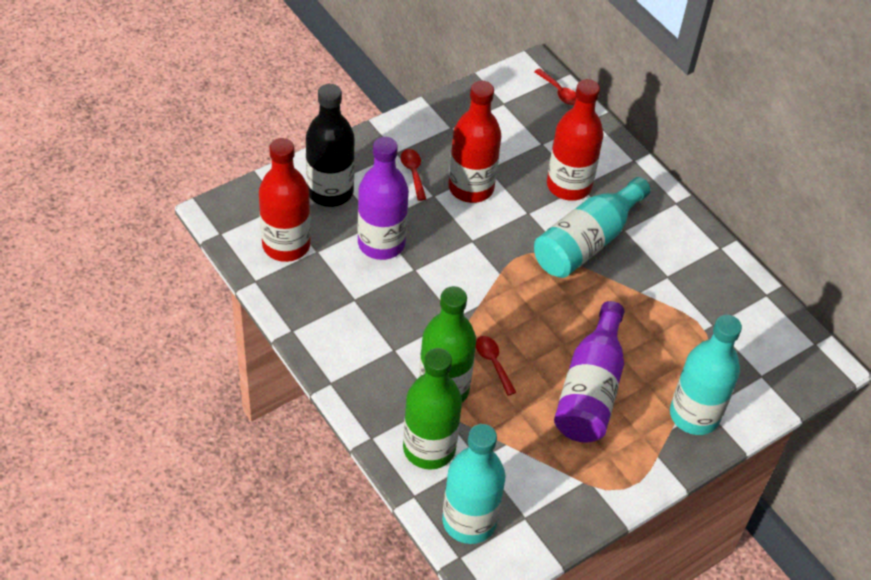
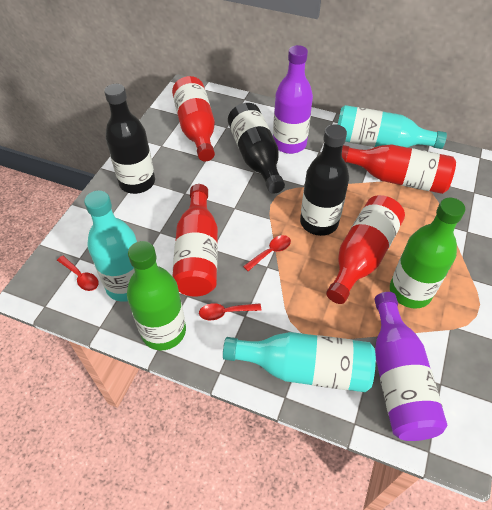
black bottle: 1 -> 3
red bottle: 3 -> 4

